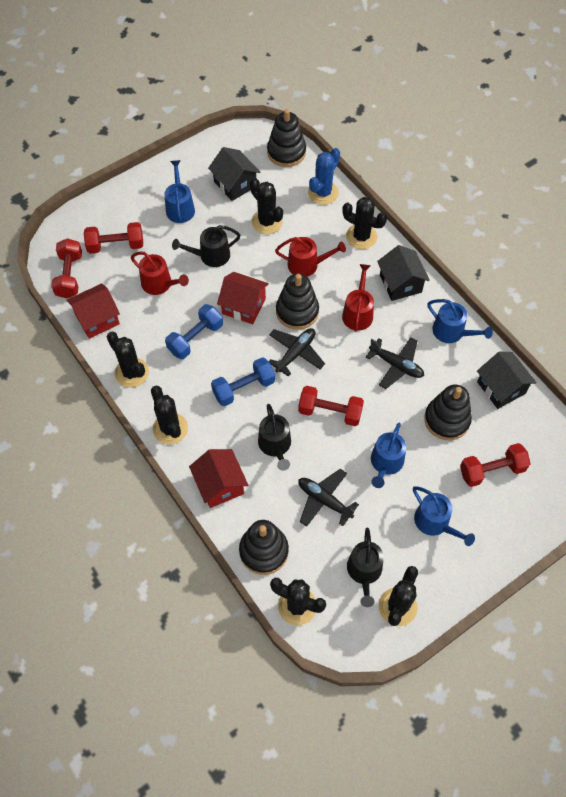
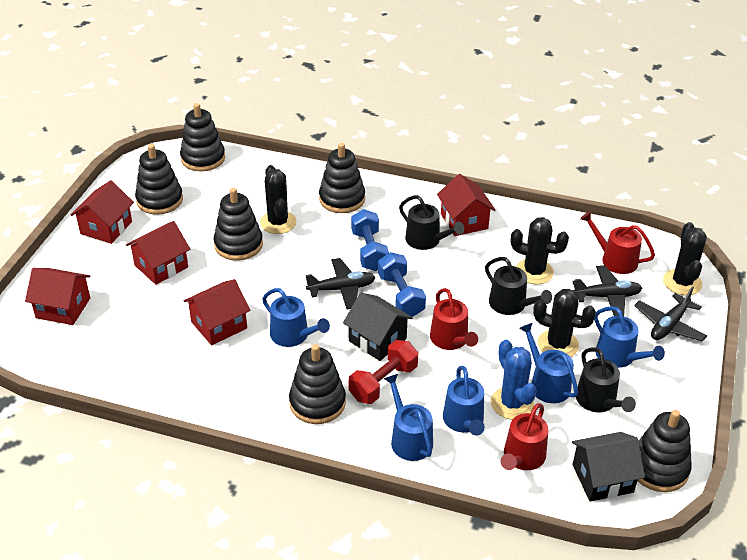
black cactus: 6 -> 4
black house: 3 -> 2
black stacking toy: 4 -> 6
blue watering can: 4 -> 5
red dumbbell: 4 -> 1
red house: 3 -> 5

